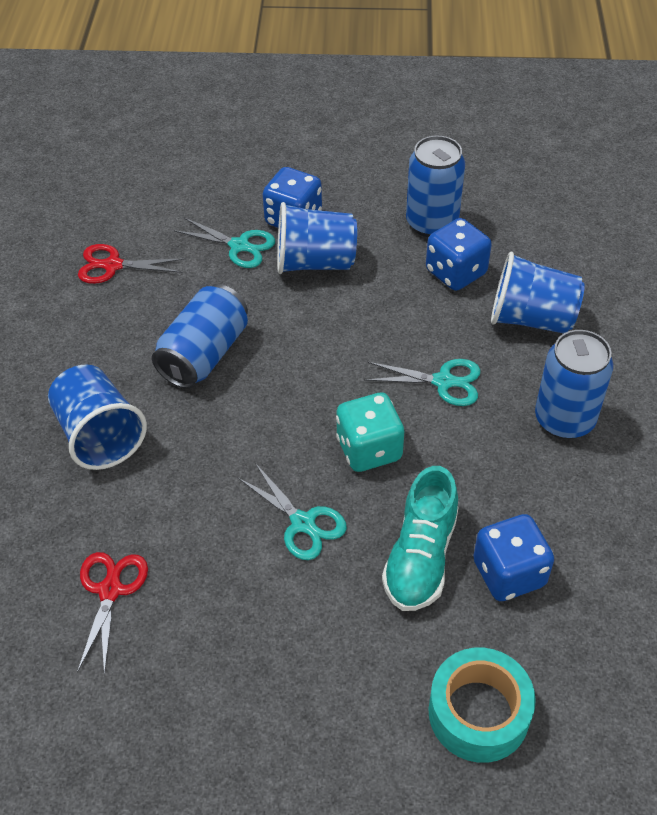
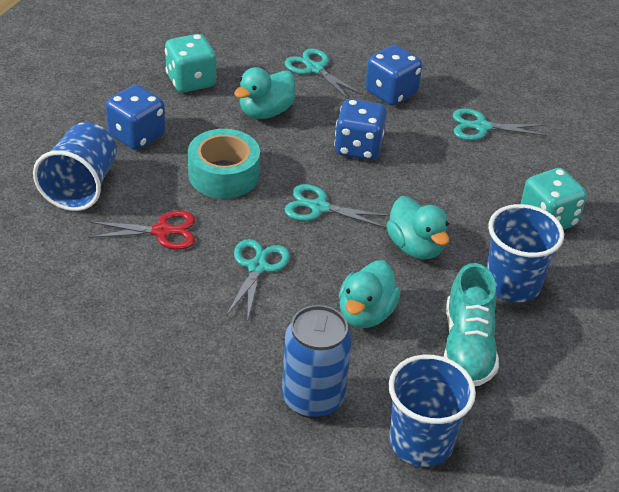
blue can: 3 -> 1
red scissors: 2 -> 1
turquoise dice: 1 -> 2
turquoise duck: 0 -> 3
turquoise scissors: 3 -> 4

